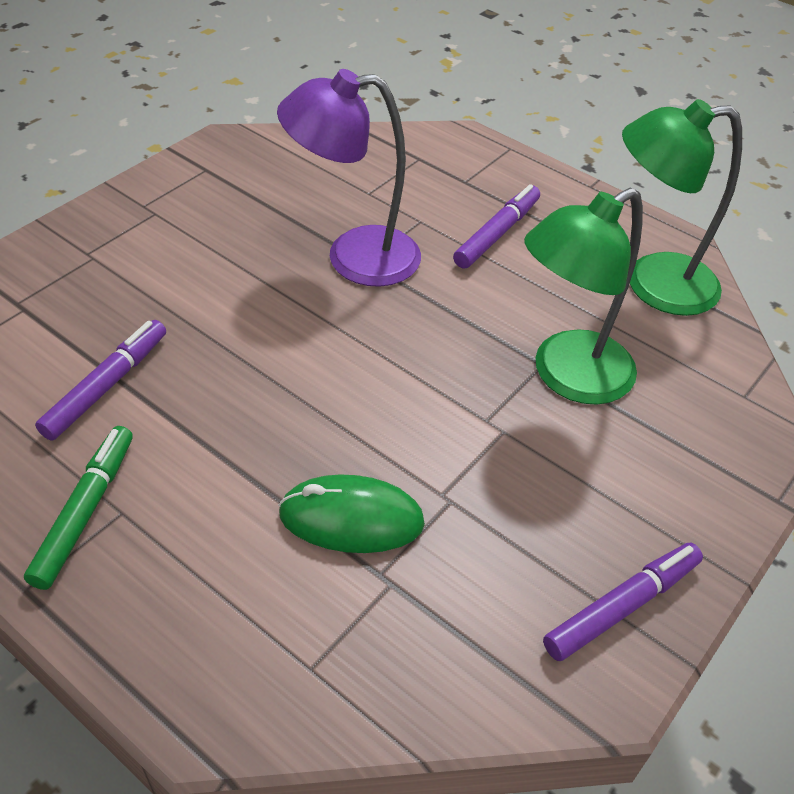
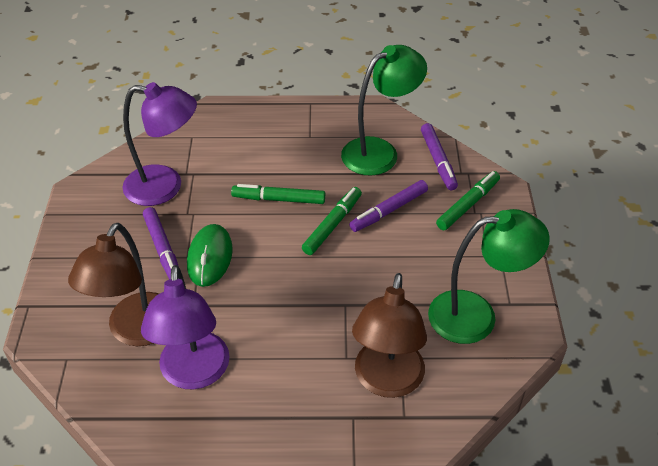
brown lamp: 0 -> 2
green marker: 1 -> 3
purple lamp: 1 -> 2

